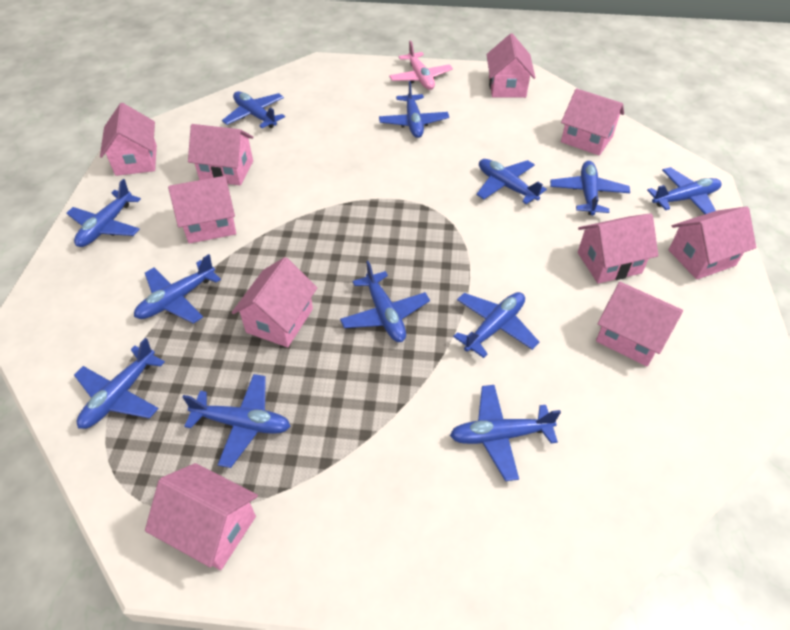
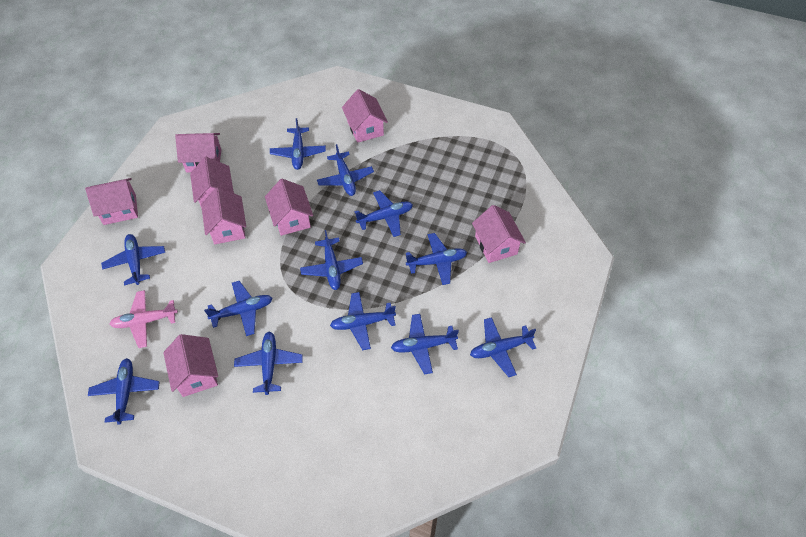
pink house: 10 -> 8

